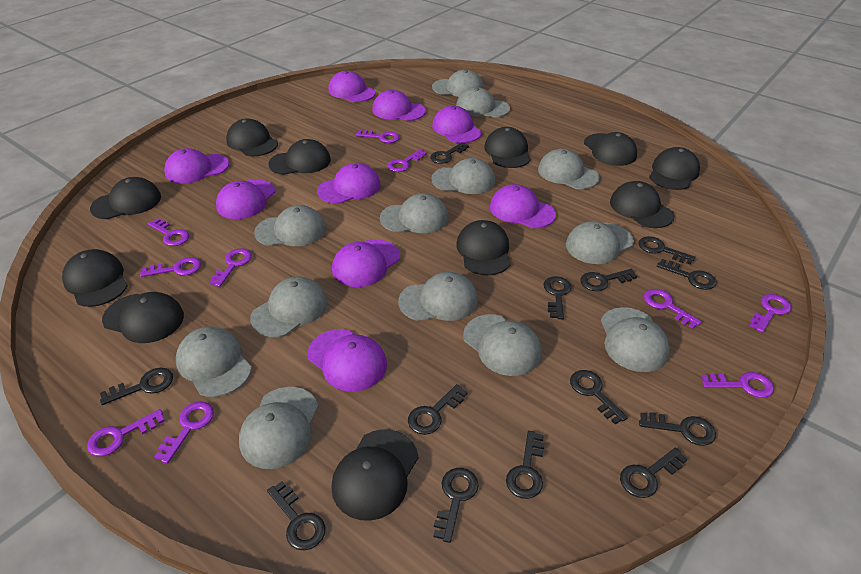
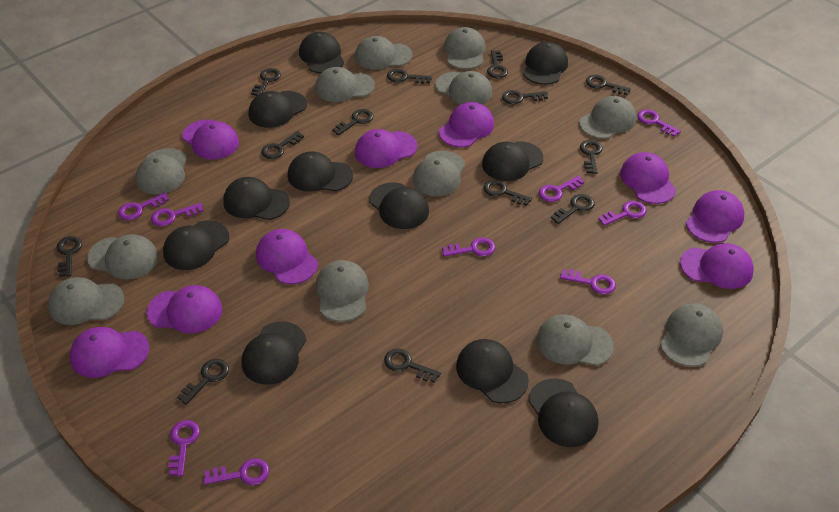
grey cap: 13 -> 12
purple key: 10 -> 9

